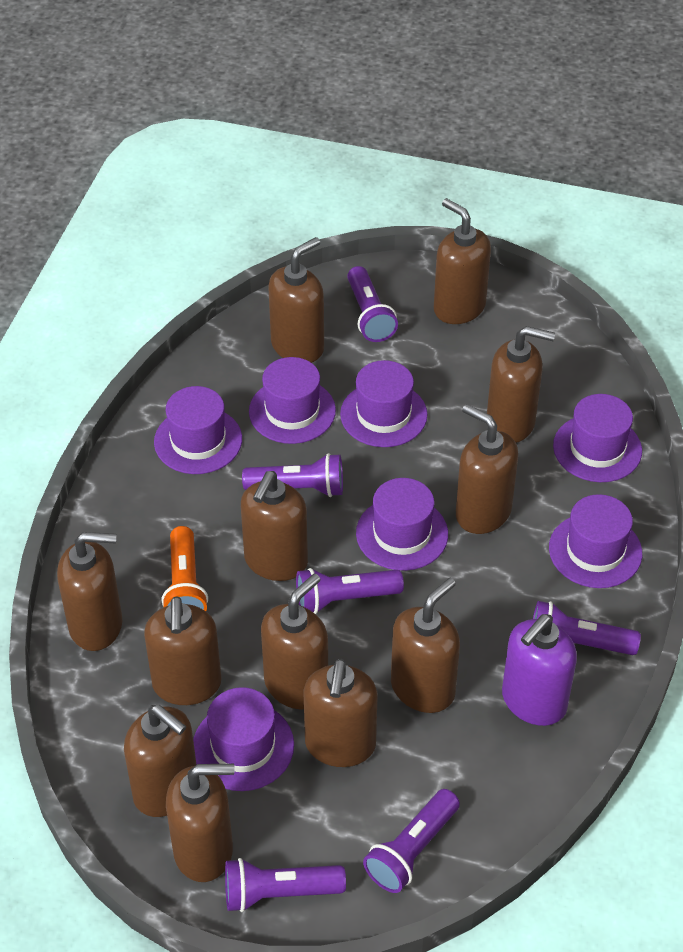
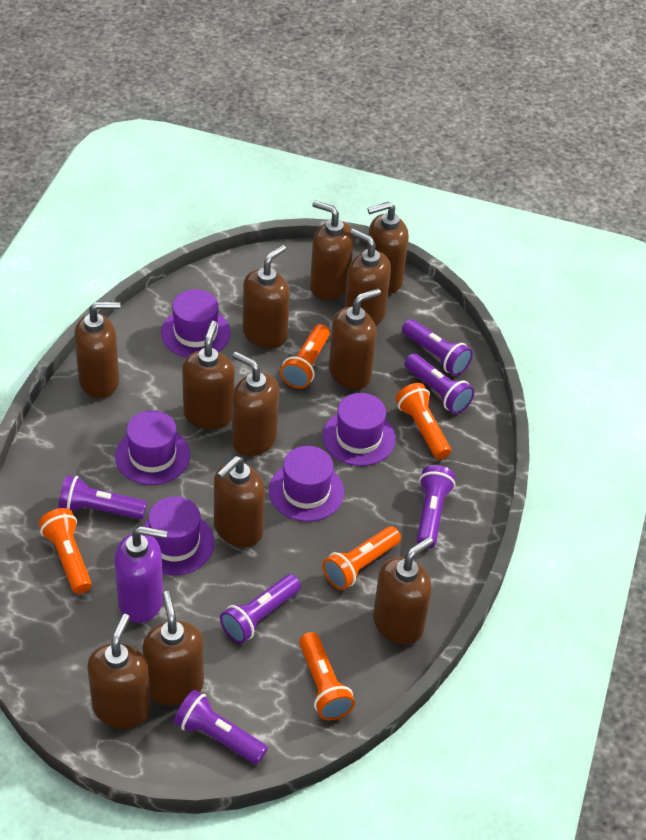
orange flashlight: 1 -> 5
purple hat: 7 -> 5

